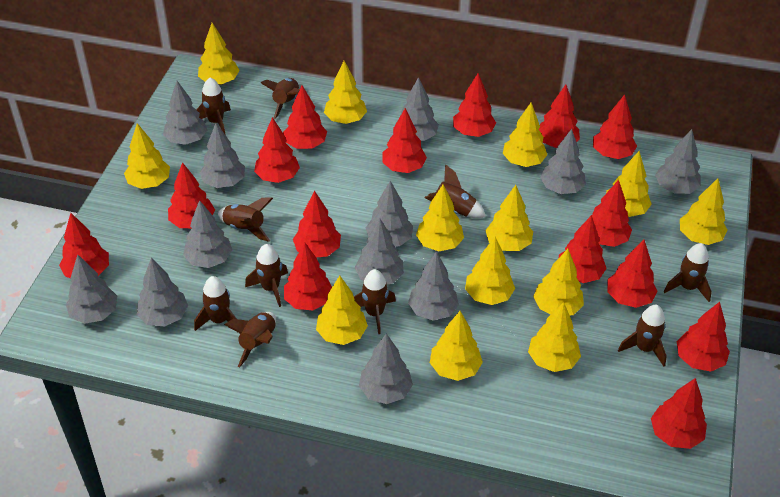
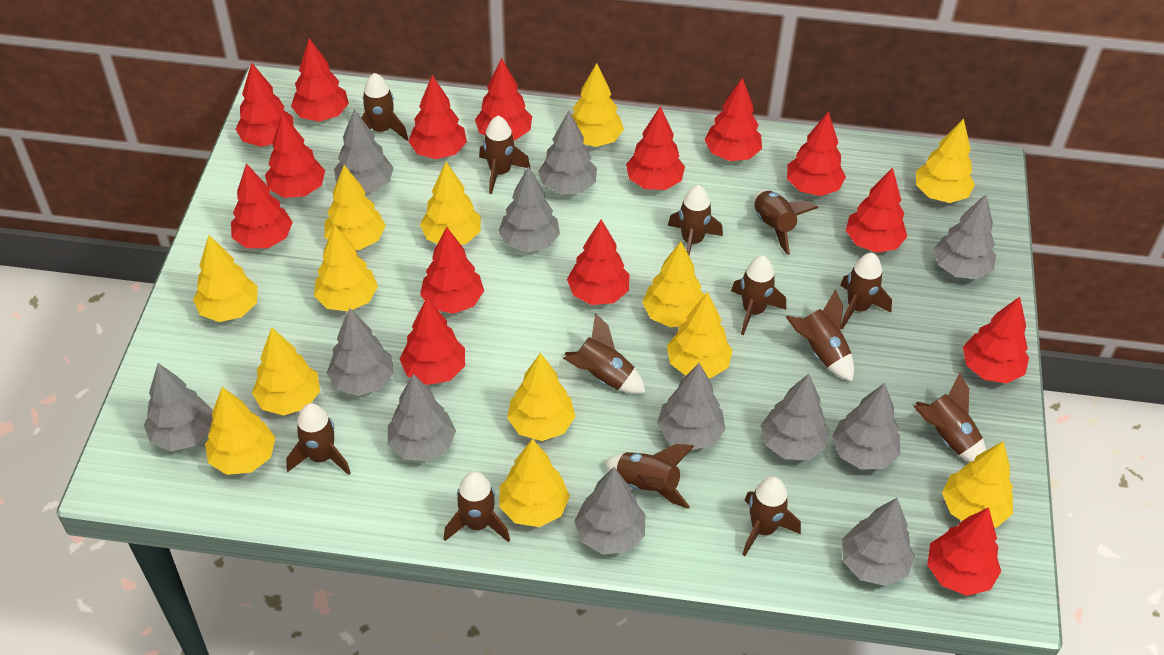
brown rocket: 10 -> 13

